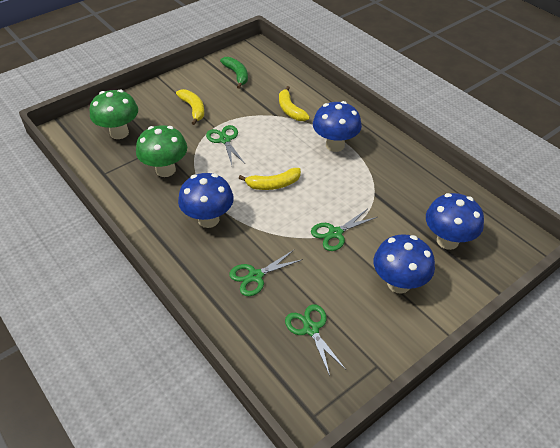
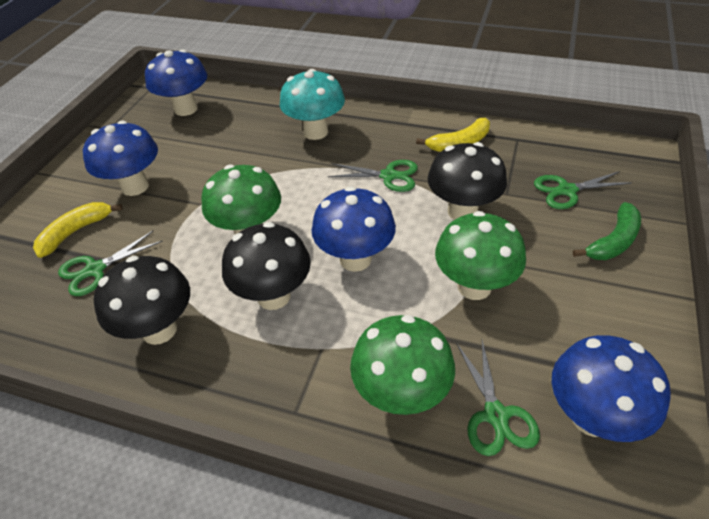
black mushroom: 0 -> 3
green mushroom: 2 -> 3
turquoise mushroom: 0 -> 1
yellow banana: 3 -> 2

